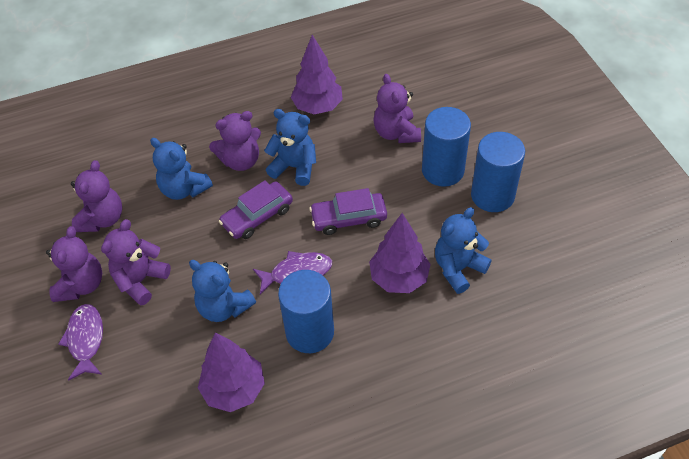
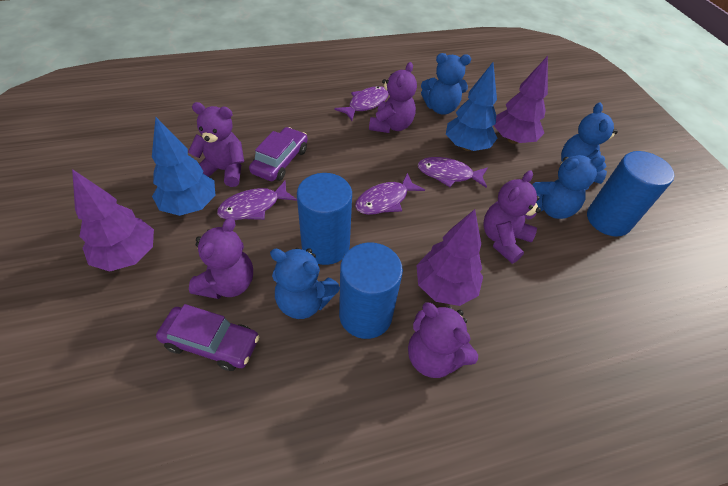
blue tree: 0 -> 2
purple fish: 2 -> 4

